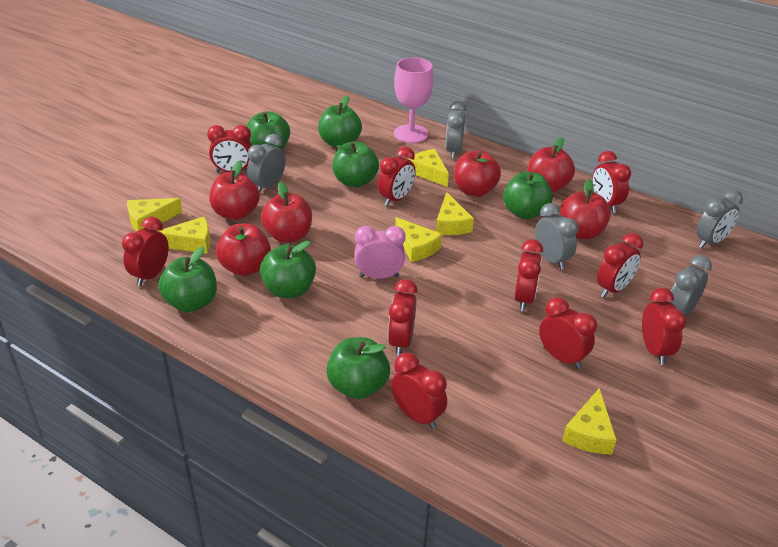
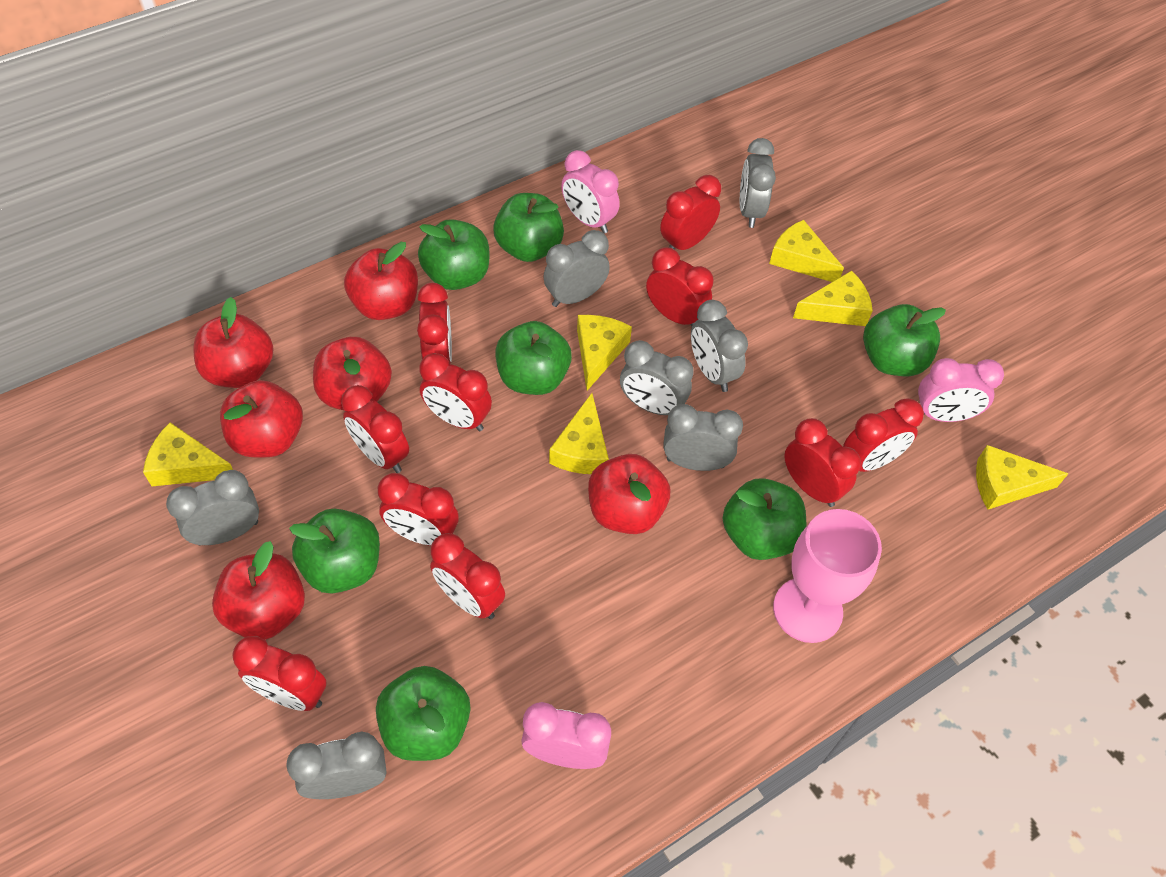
grey clock: 5 -> 7
pink clock: 1 -> 3

